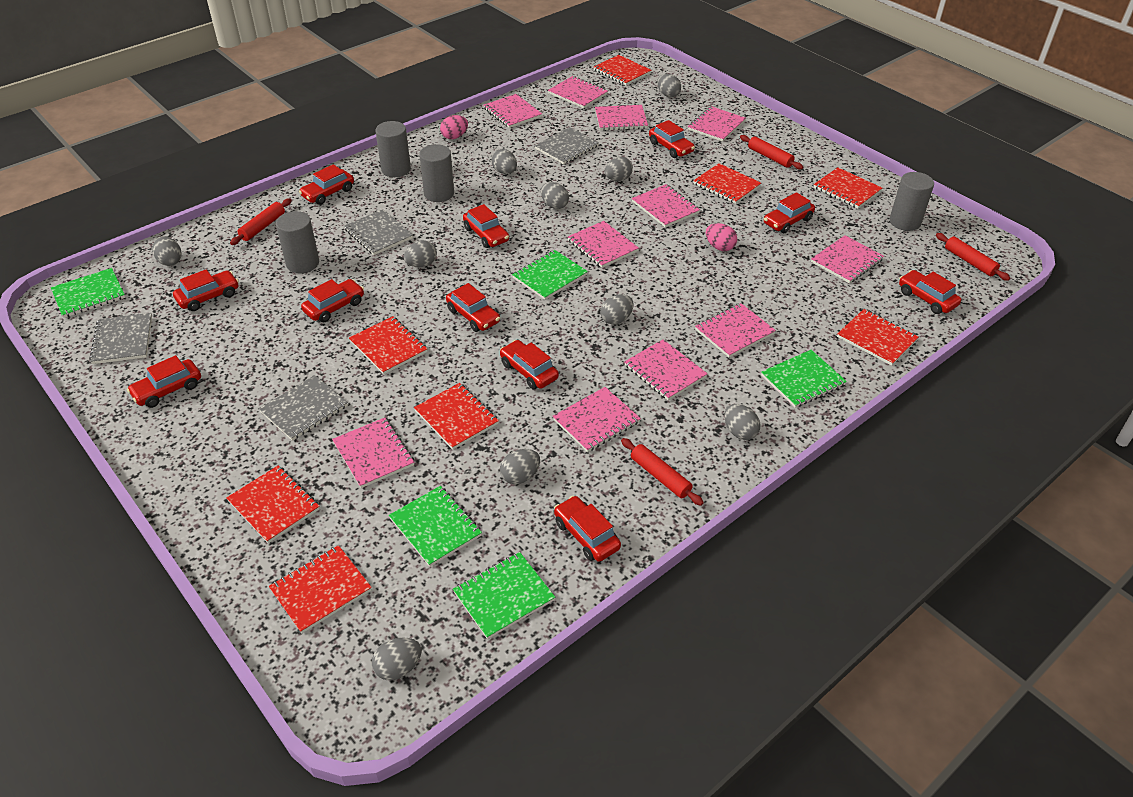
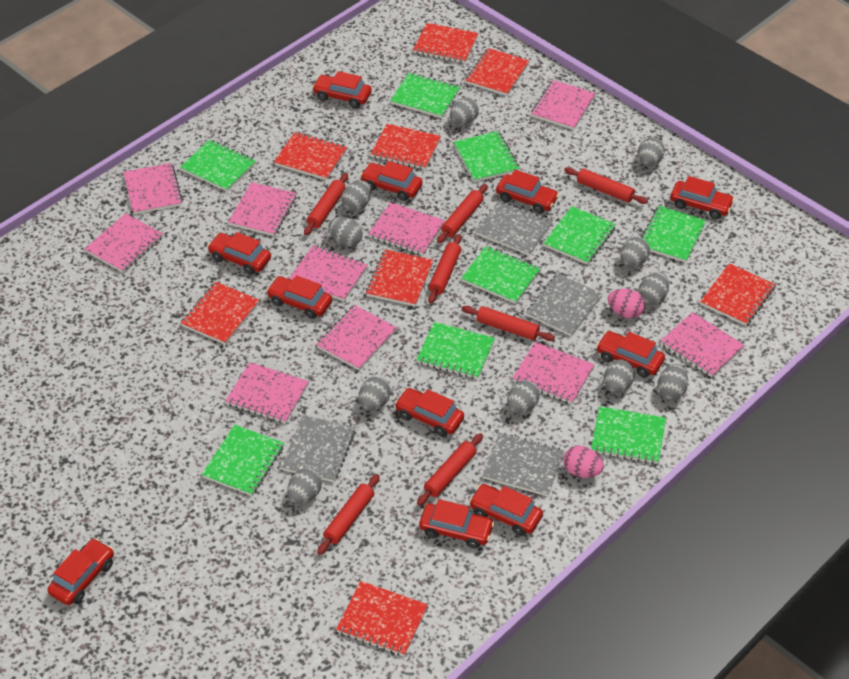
green notebook: 5 -> 9
grey cylinder: 4 -> 0
grey egg: 10 -> 11
pink notebook: 11 -> 10
red rolling pin: 4 -> 7

